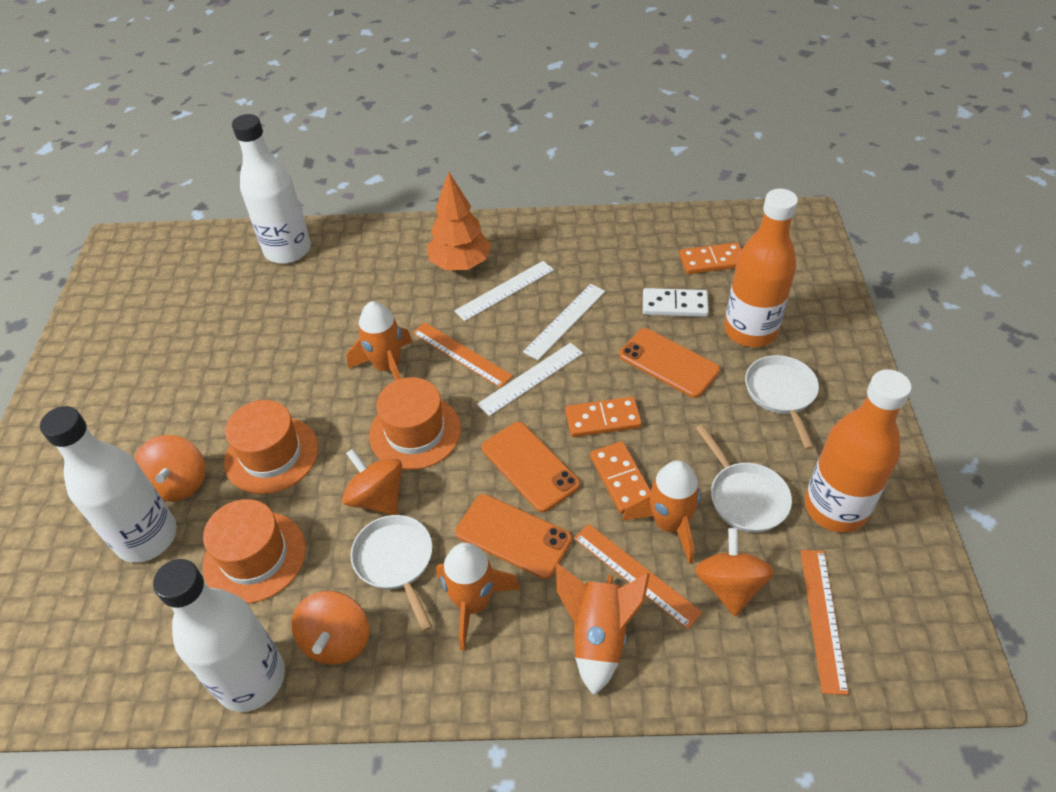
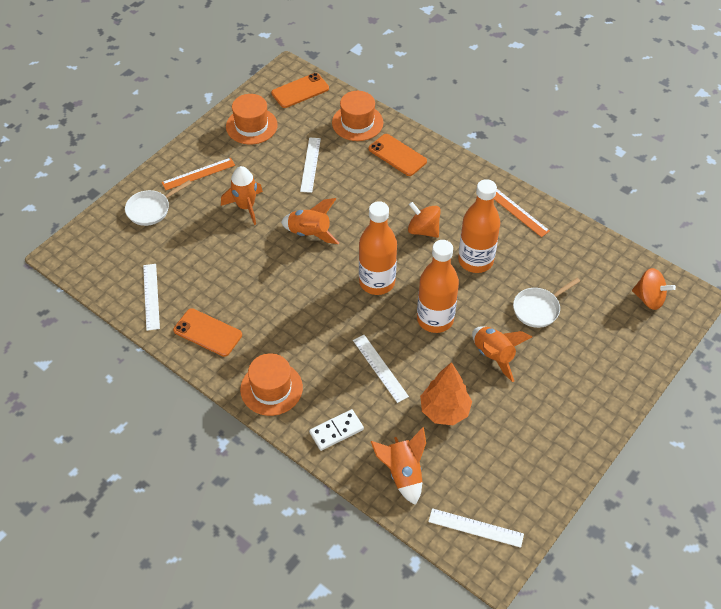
orange bottle: 2 -> 3
orange domino: 3 -> 0
orange ruler: 3 -> 2
orange spinning top: 4 -> 2
white bottle: 3 -> 0
white pan: 3 -> 2
white ruler: 3 -> 4

